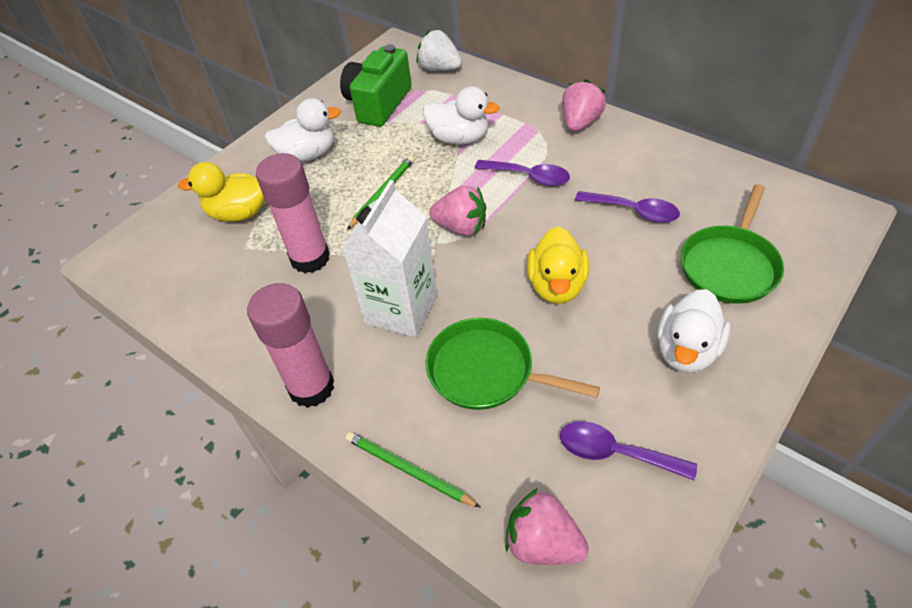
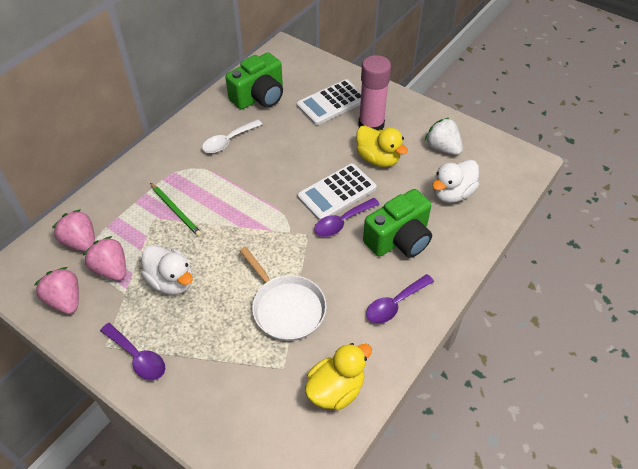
green camera: 1 -> 2
green pan: 2 -> 0
green pencil: 2 -> 1
pink glue stick: 2 -> 1
white calculator: 0 -> 2
white carton: 1 -> 0
white duck: 3 -> 2
white pan: 0 -> 1
white spoon: 0 -> 1

